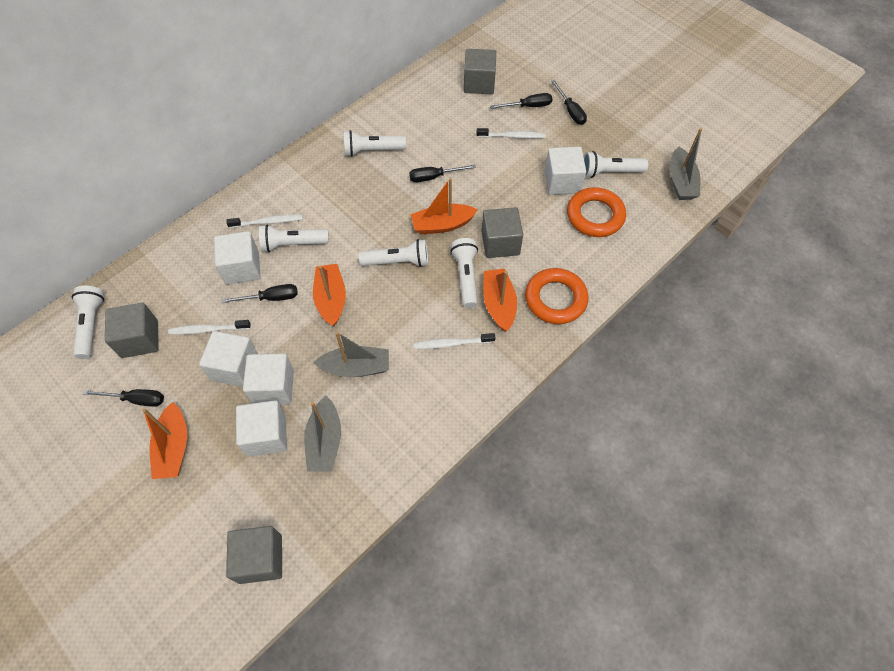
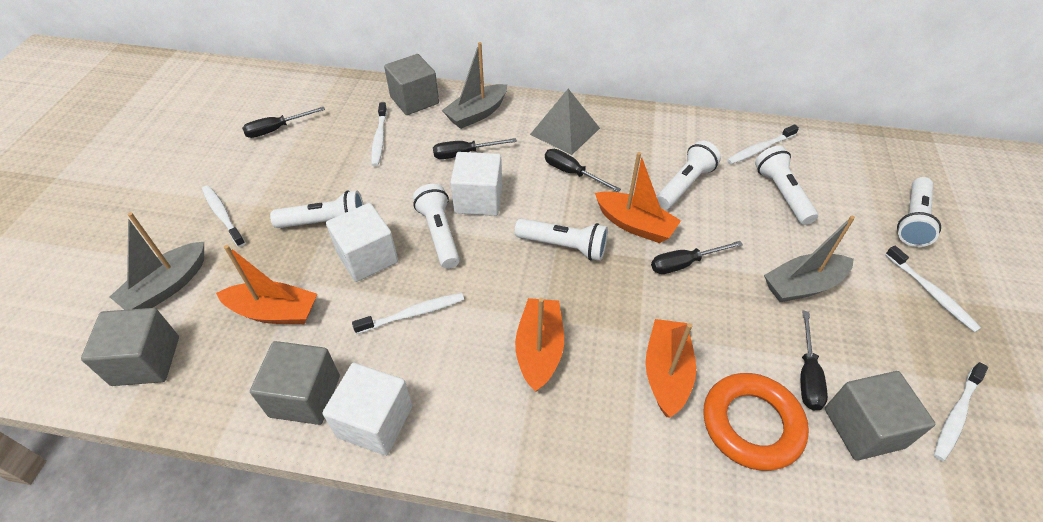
grey pyramid: 0 -> 1
orange ring: 2 -> 1
white cube: 5 -> 3
white toothbrush: 4 -> 6

